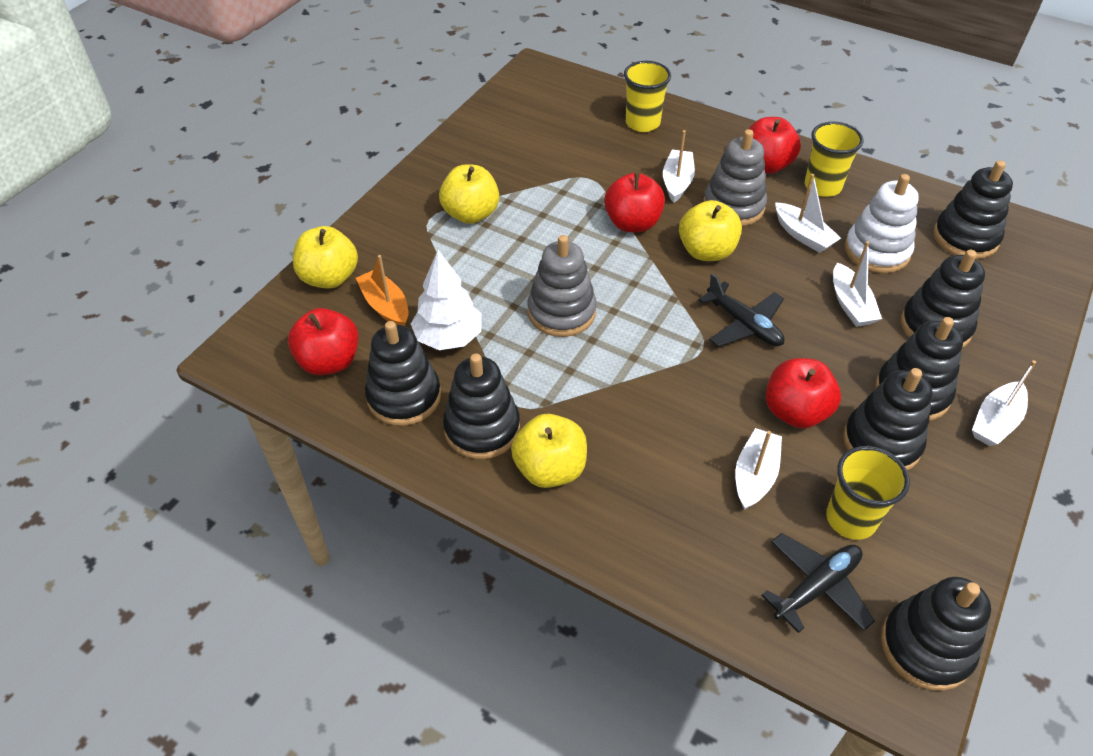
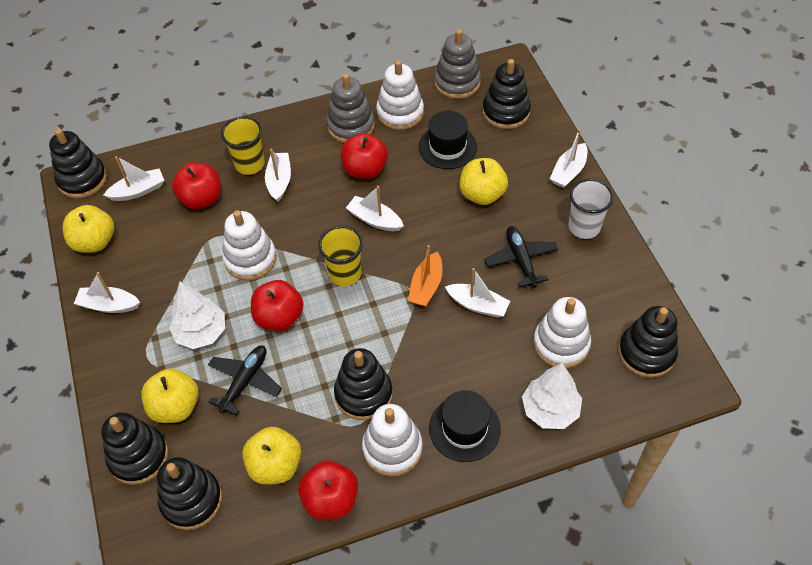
black hat: 0 -> 2
black stacking toy: 7 -> 6
white boat: 5 -> 6
white cup: 0 -> 1
white stacking toy: 1 -> 4
white tree: 1 -> 2
yellow cup: 3 -> 2

